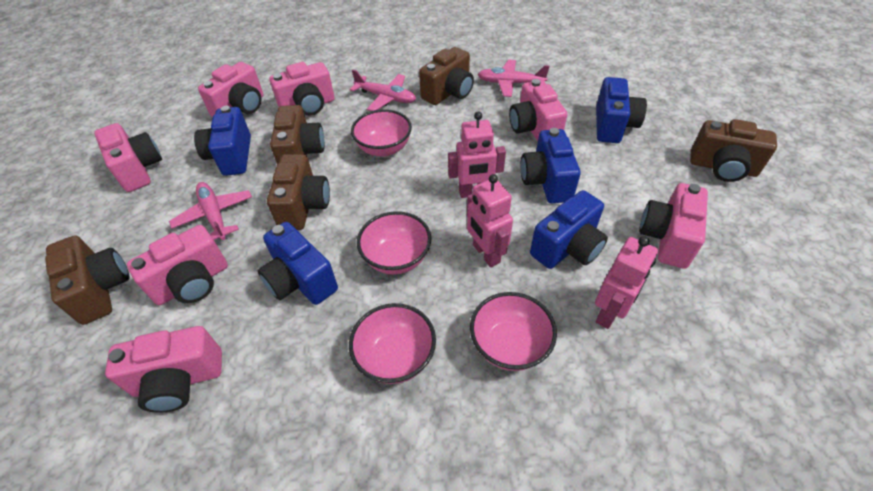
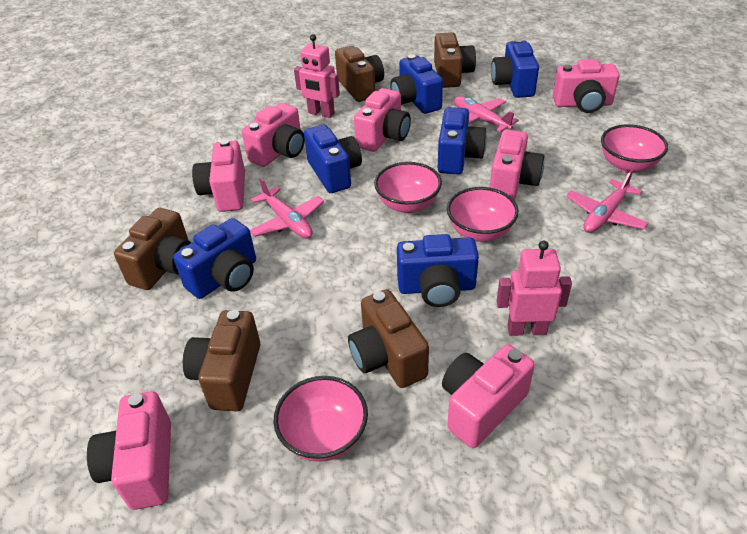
blue camera: 5 -> 6
pink robot: 3 -> 2

